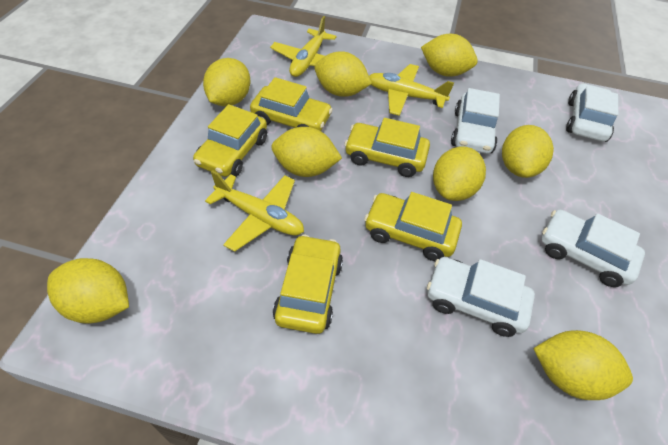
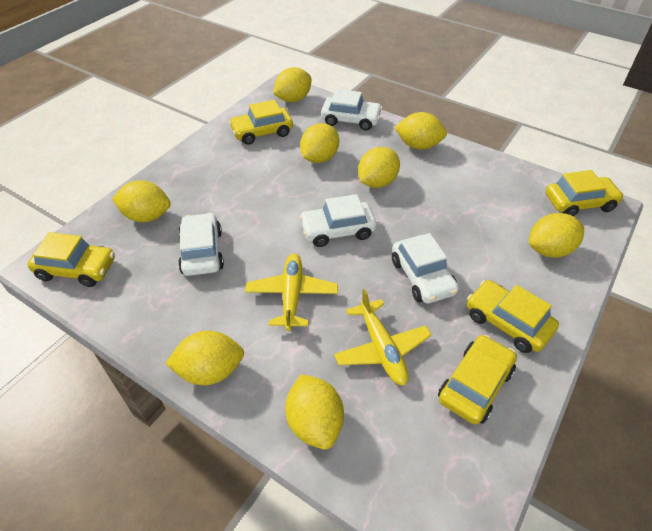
yellow plane: 3 -> 2

